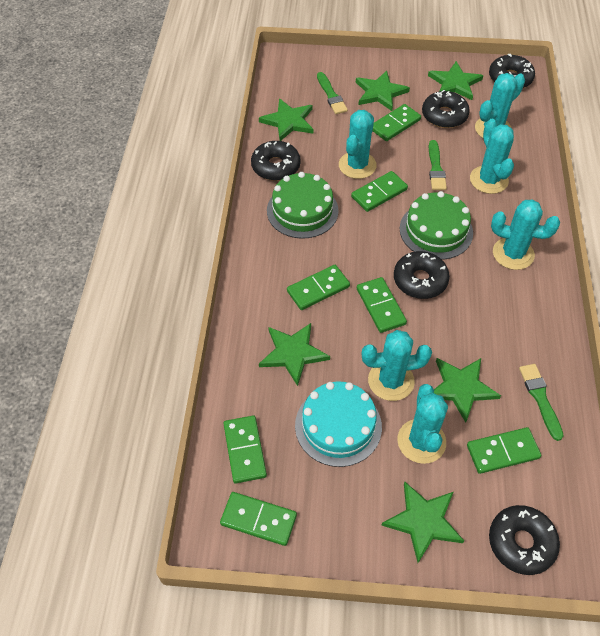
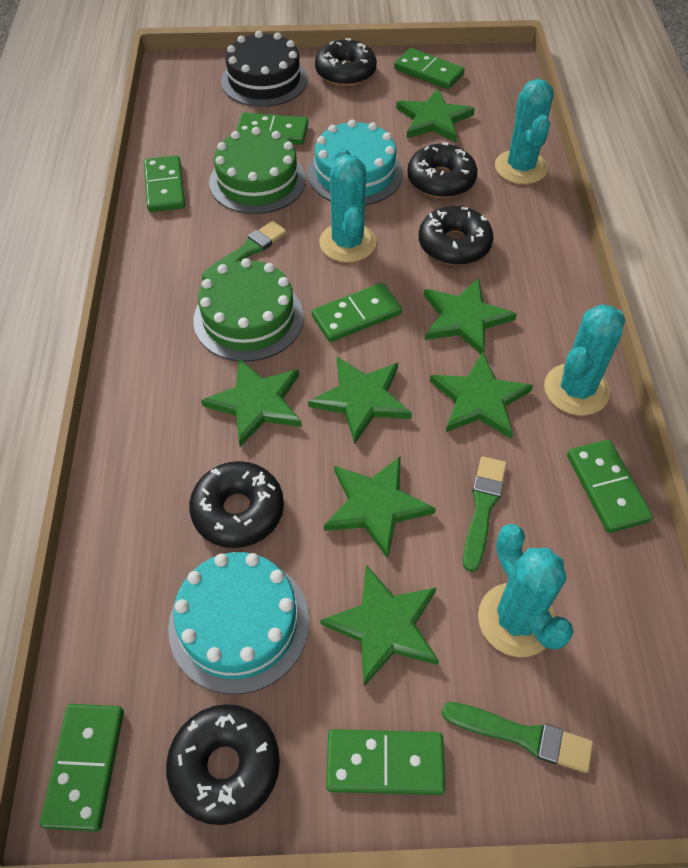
black cake: 0 -> 1
green star: 6 -> 7
turquoise cactus: 6 -> 4
turquoise cake: 1 -> 2

